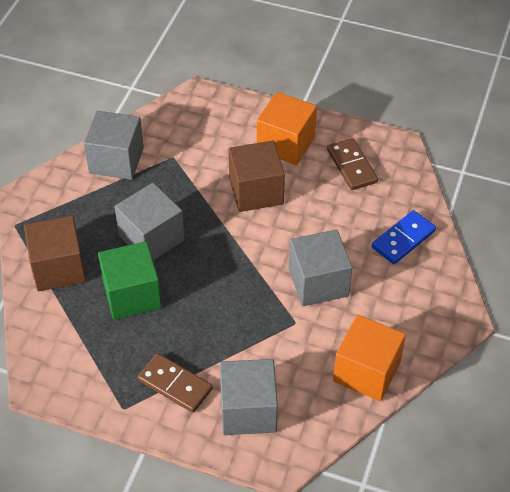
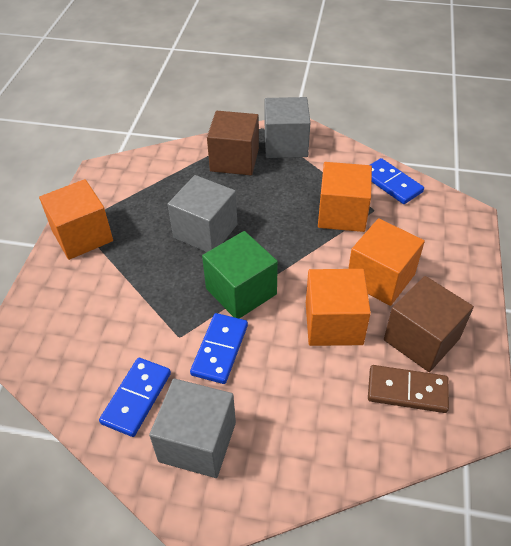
blue domino: 1 -> 3
brown domino: 2 -> 1
grey cube: 4 -> 3
orange cube: 2 -> 4

